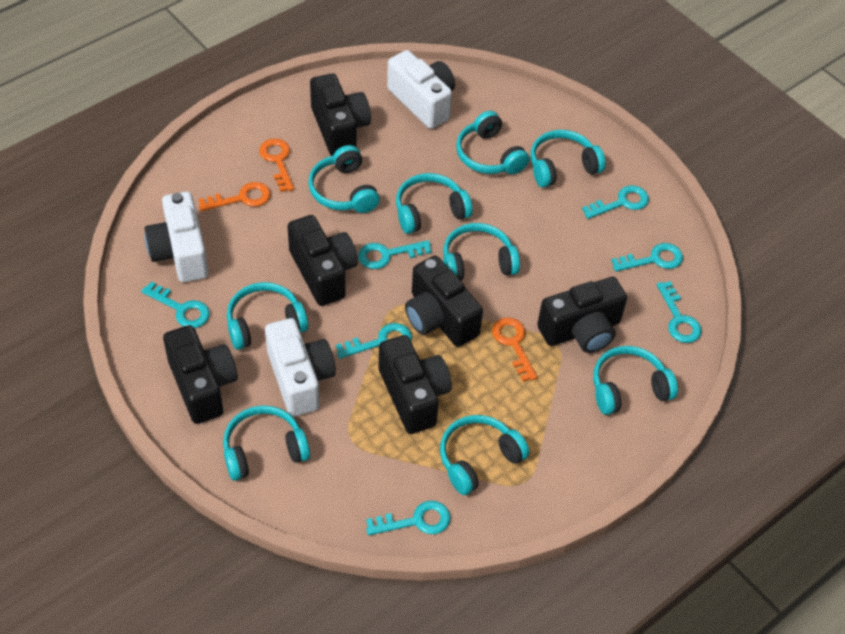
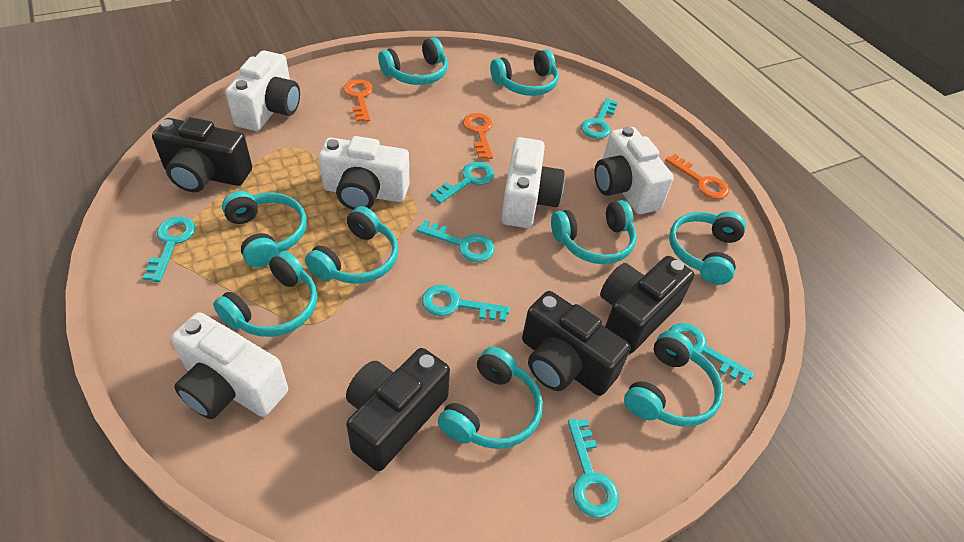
black camera: 6 -> 4
white camera: 3 -> 5

